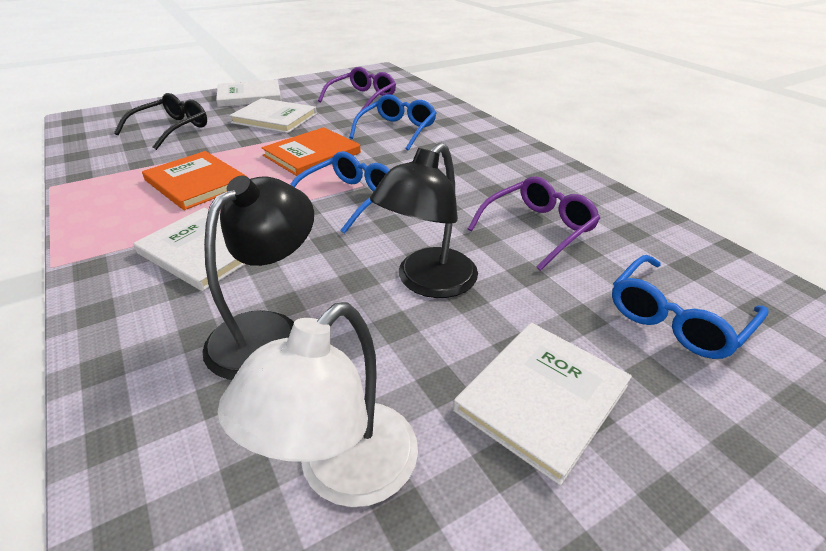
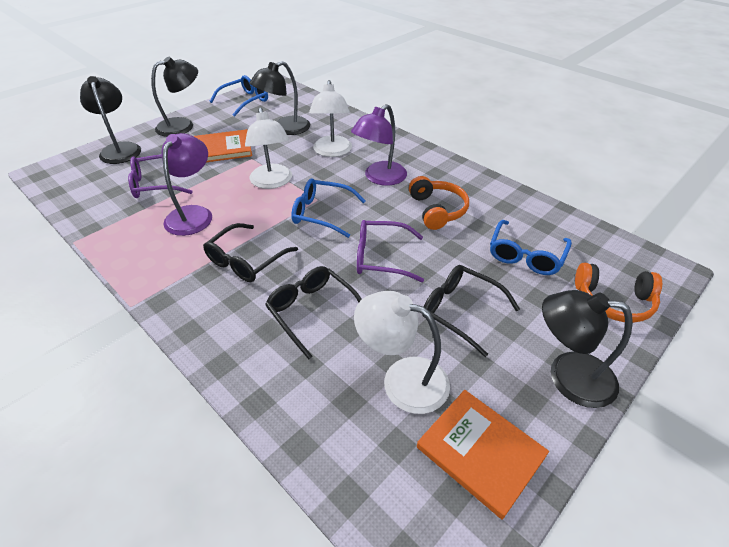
black glasses: 1 -> 3
black lamp: 2 -> 4
orange headphones: 0 -> 2
purple lamp: 0 -> 2
white book: 4 -> 0
white lamp: 1 -> 3

